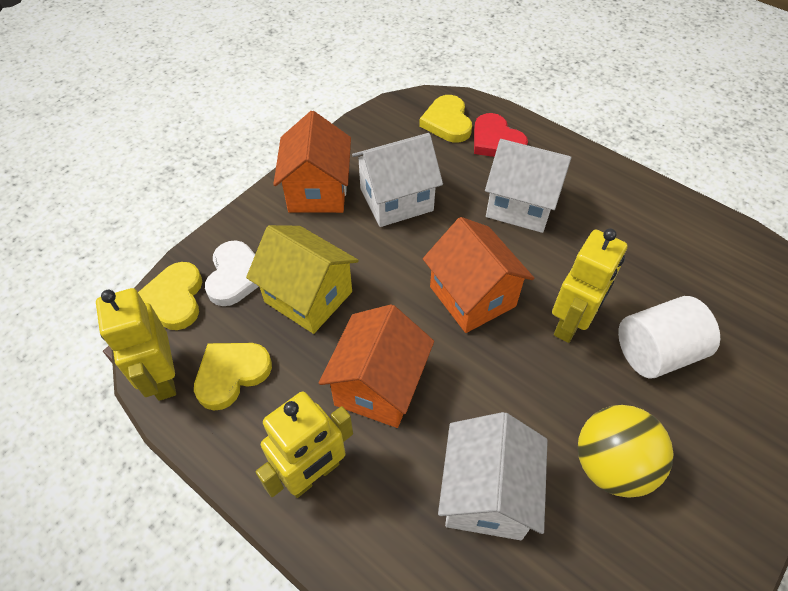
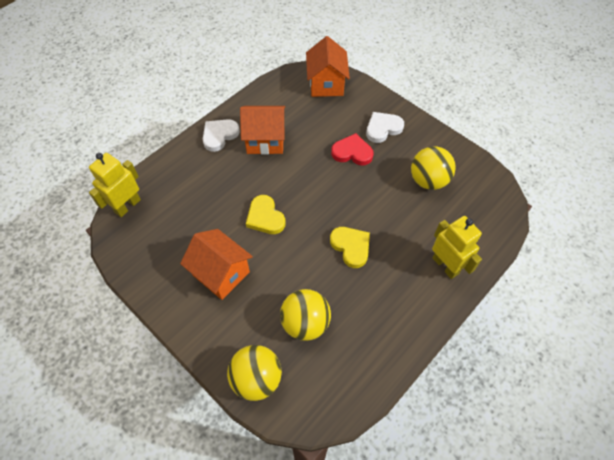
white cylinder: 1 -> 0
white heart: 1 -> 2
white house: 3 -> 0
yellow ball: 1 -> 3
yellow heart: 3 -> 2
yellow house: 1 -> 0
yellow robot: 3 -> 2

